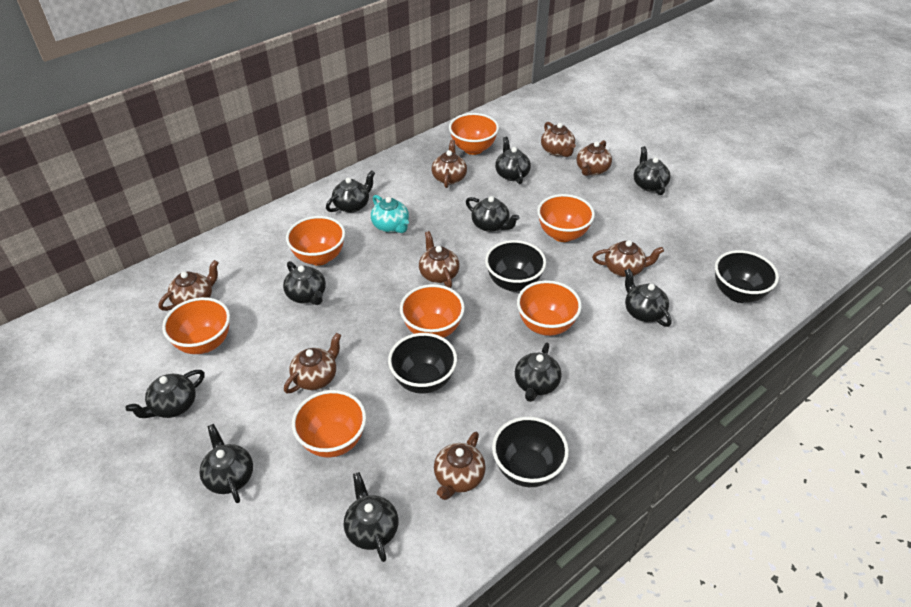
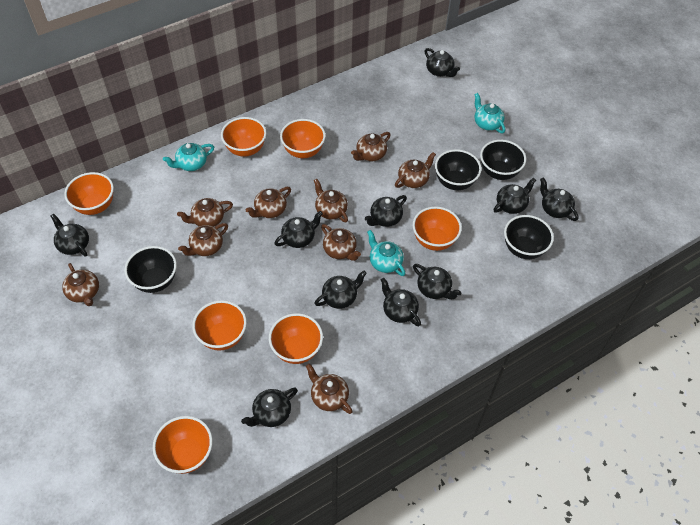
brown teapot: 8 -> 9
turquoise teapot: 1 -> 3

